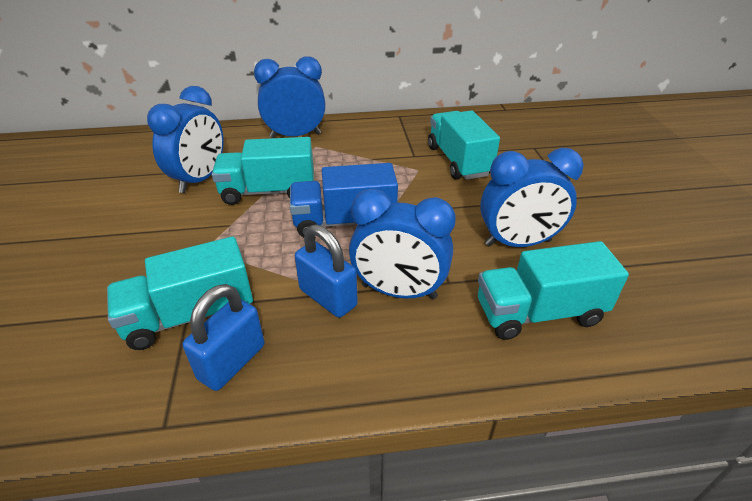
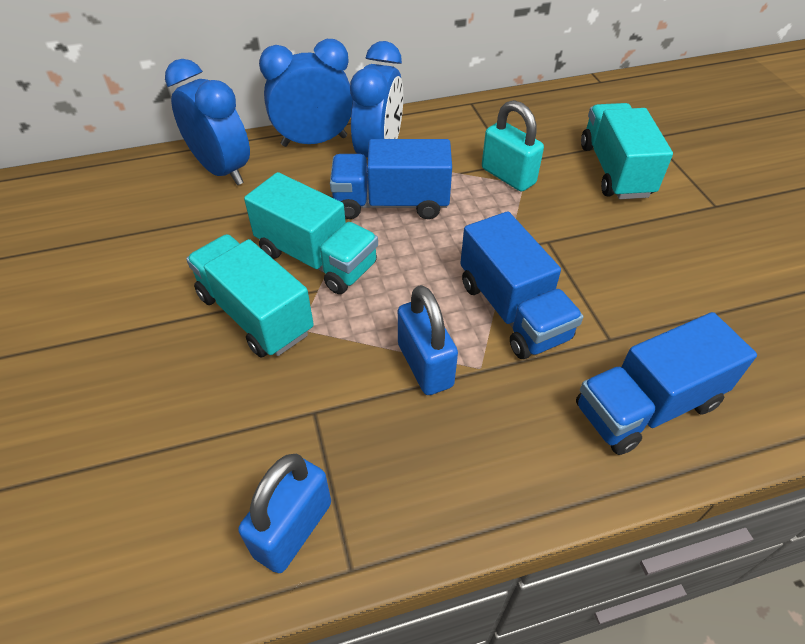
blue clock: 4 -> 3
blue truck: 1 -> 3
turquoise padlock: 0 -> 1
turquoise truck: 4 -> 3

